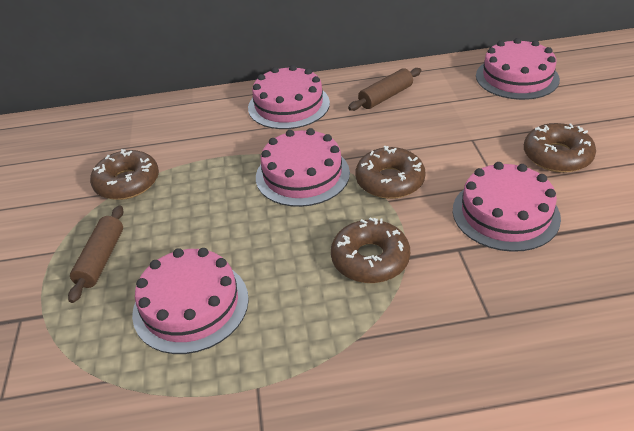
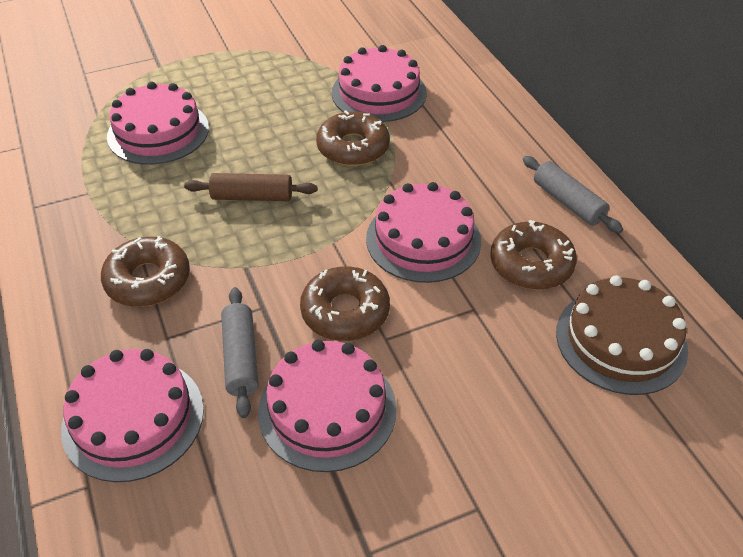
brown cake: 0 -> 1
brown rolling pin: 2 -> 1
grey rolling pin: 0 -> 2

